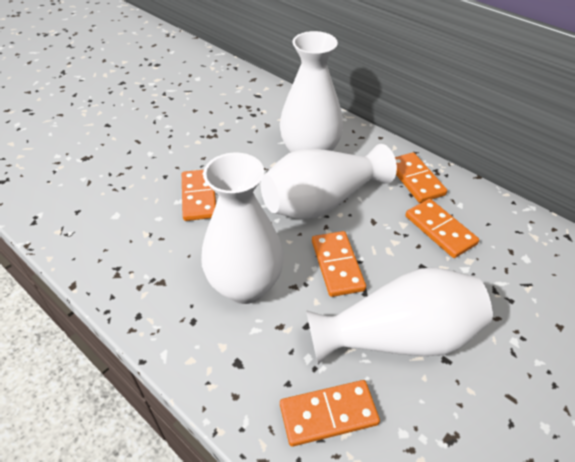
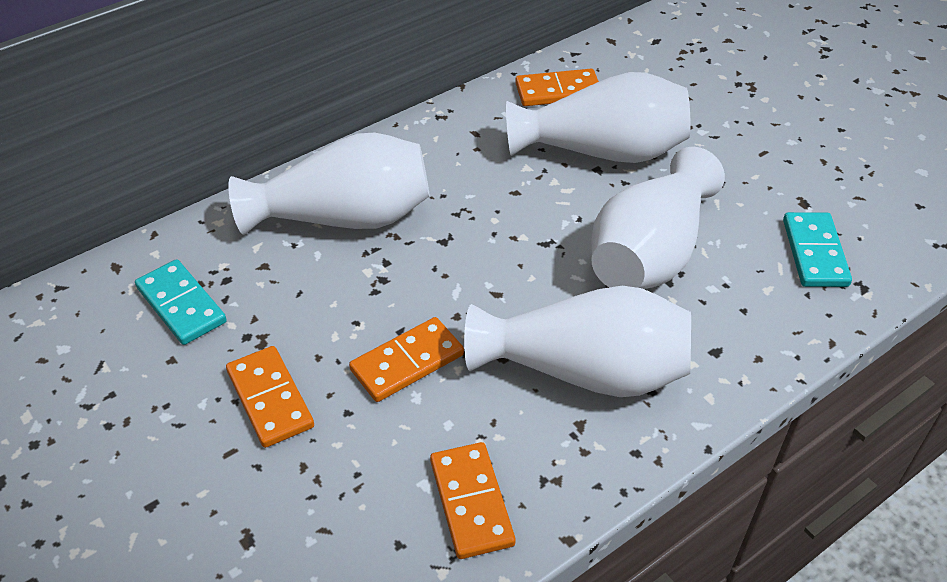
orange domino: 5 -> 4
turquoise domino: 0 -> 2

